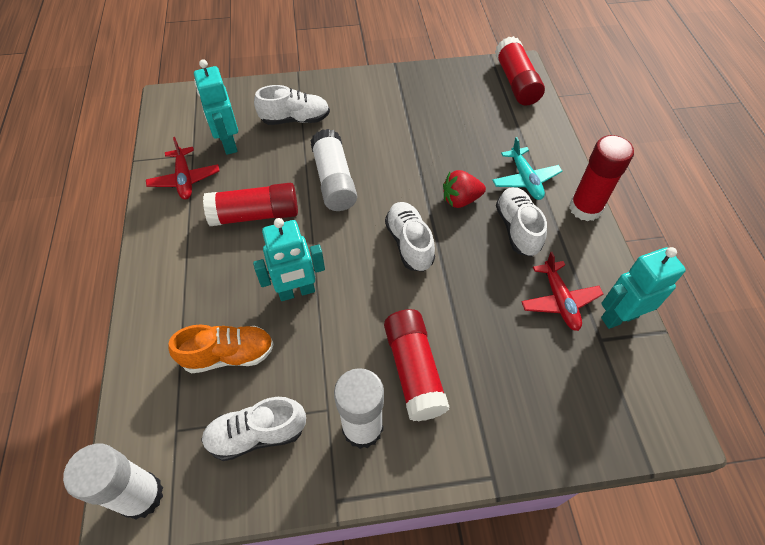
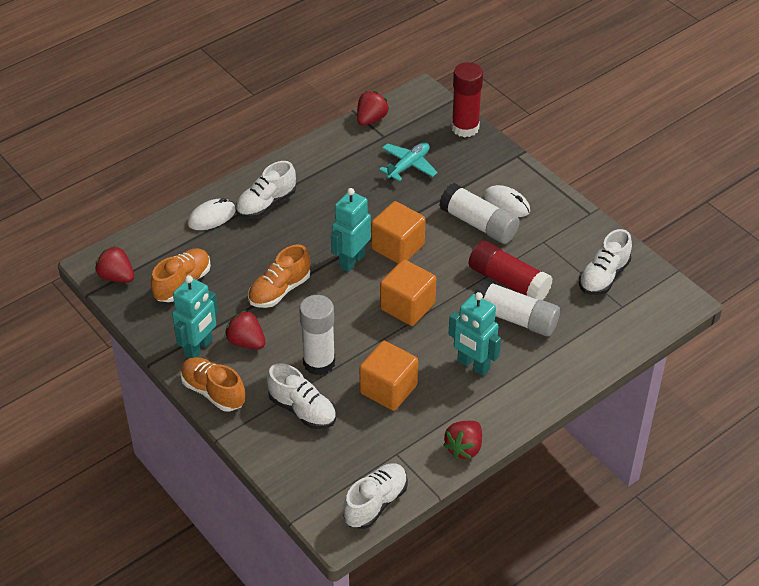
orange cube: 0 -> 3
orange shoe: 1 -> 3
red glue stick: 4 -> 2
red plane: 2 -> 0
red strawberry: 1 -> 4
white mouse: 0 -> 2

